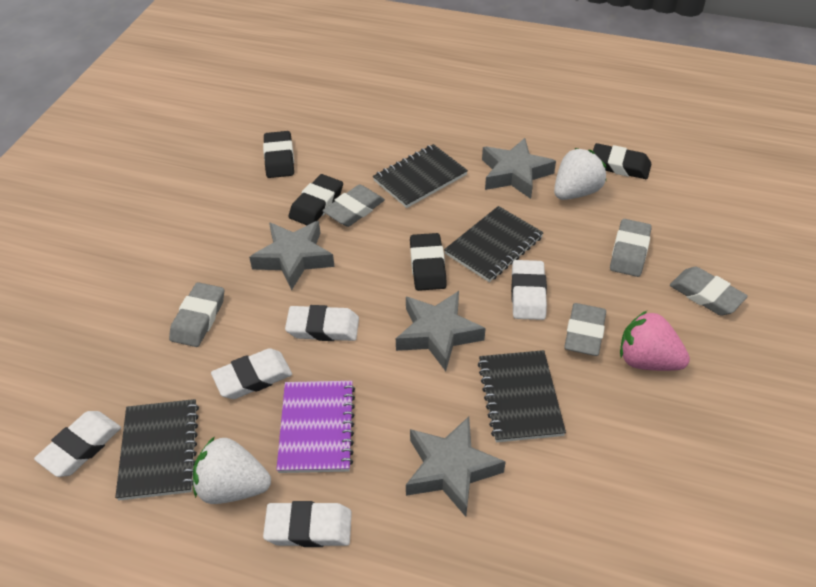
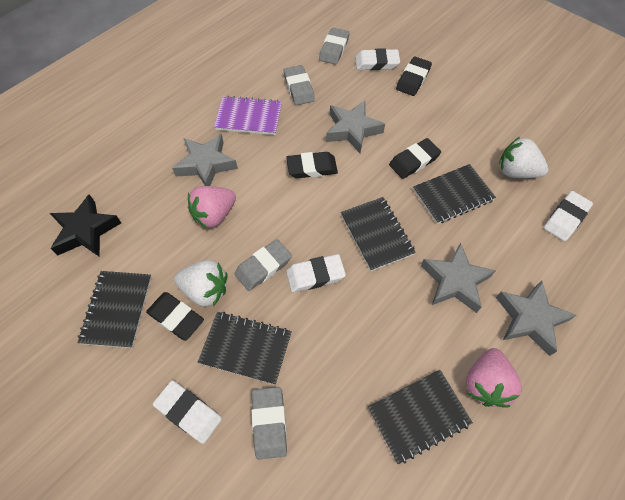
black notebook: 4 -> 5
black star: 0 -> 1
grey eraser: 5 -> 4
pink strawberry: 1 -> 2
white eraser: 5 -> 4

